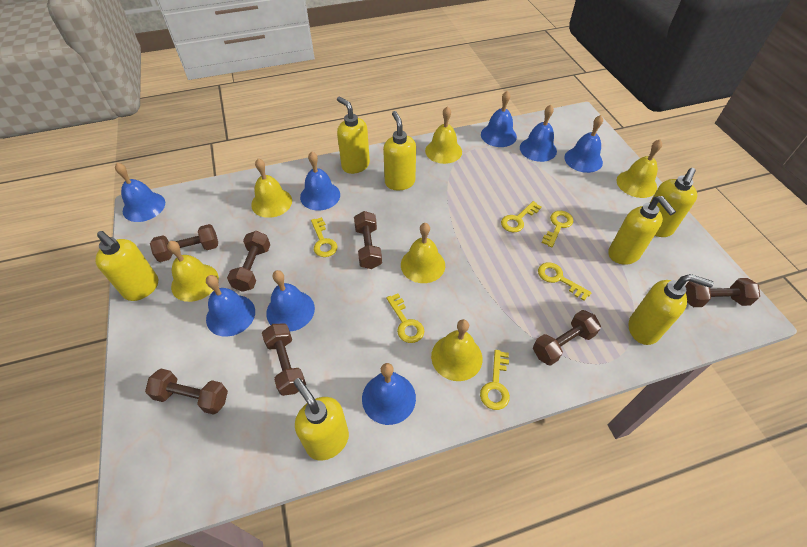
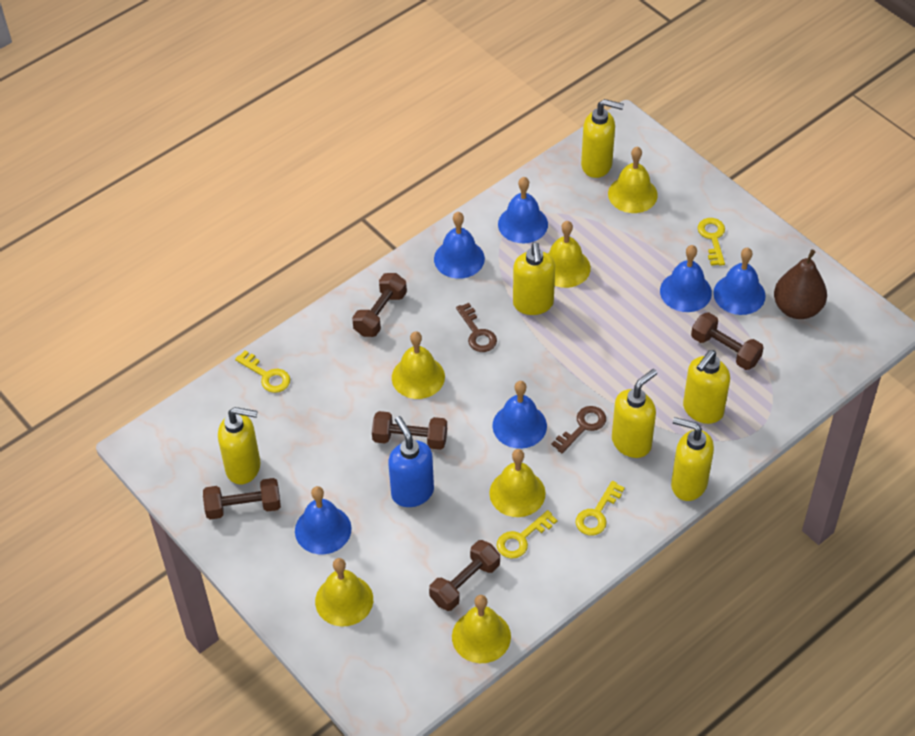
blue bell: 8 -> 6
blue soap dispenser: 0 -> 1
brown dumbbell: 7 -> 5
brown key: 0 -> 2
brown pear: 0 -> 1
yellow key: 6 -> 4
yellow soap dispenser: 7 -> 6

